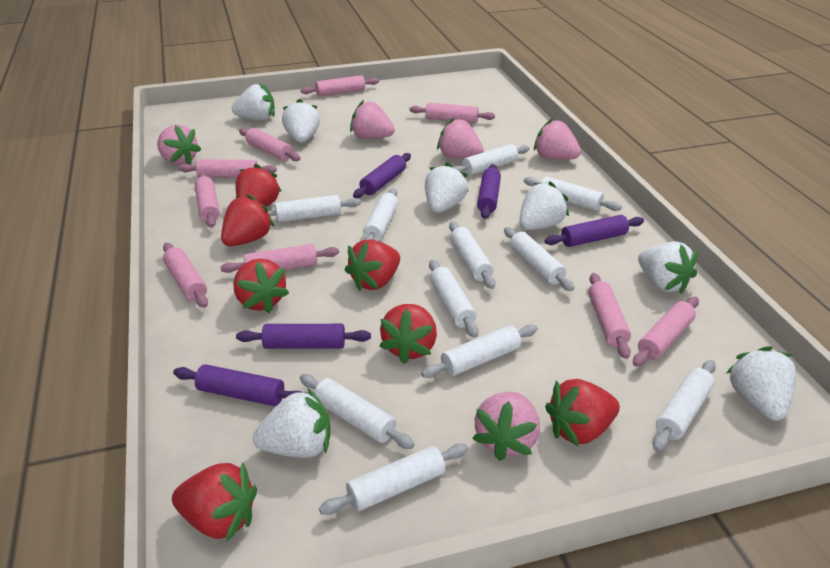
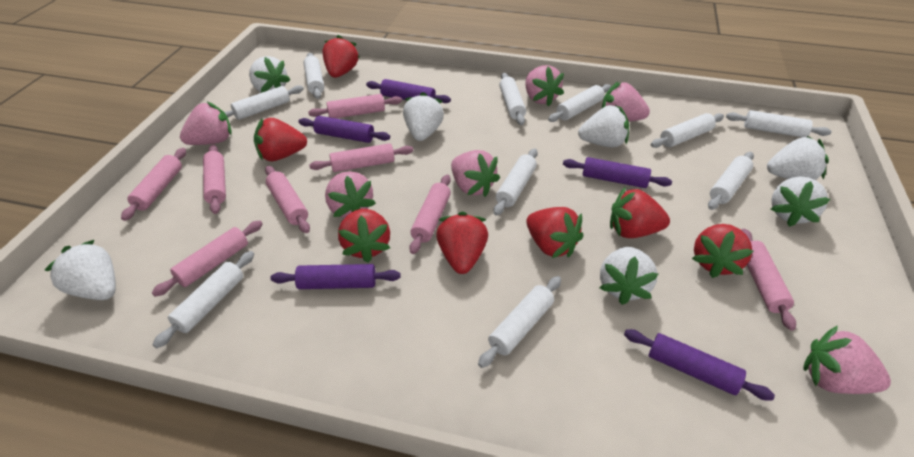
pink rolling pin: 9 -> 8
pink strawberry: 5 -> 6
white rolling pin: 11 -> 10

